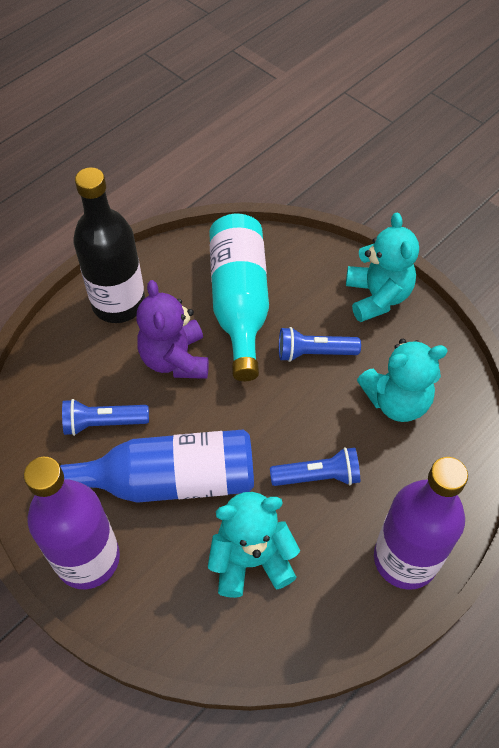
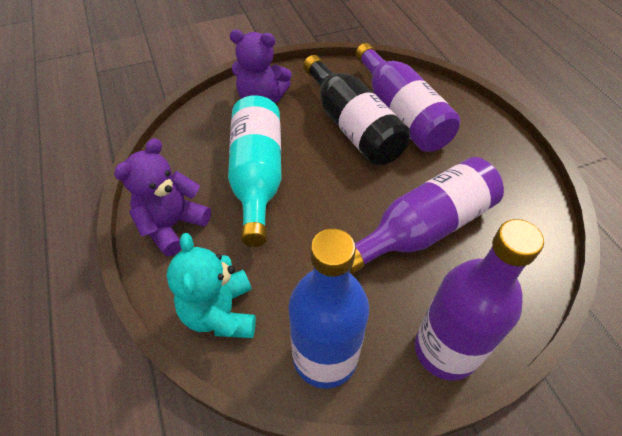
blue flashlight: 3 -> 0
purple bottle: 2 -> 3
purple teddy bear: 1 -> 2
turquoise teddy bear: 3 -> 1

